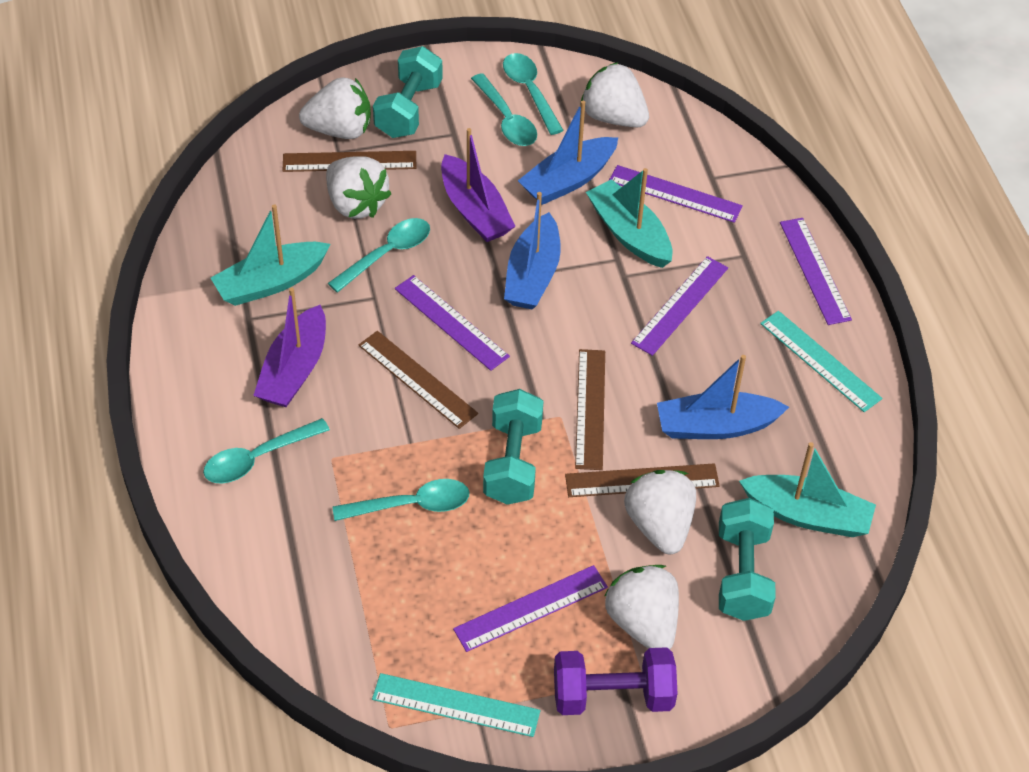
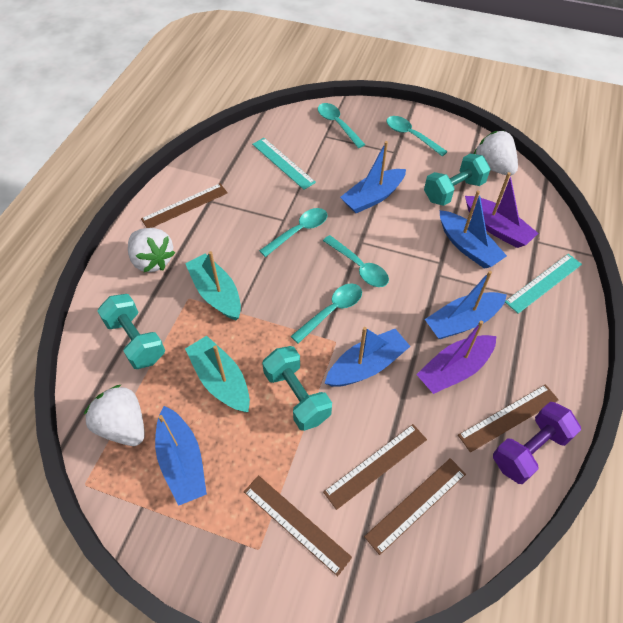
blue boat: 3 -> 5
brown ruler: 4 -> 5
purple ruler: 5 -> 0
turquoise boat: 3 -> 2
white strawberry: 5 -> 3

